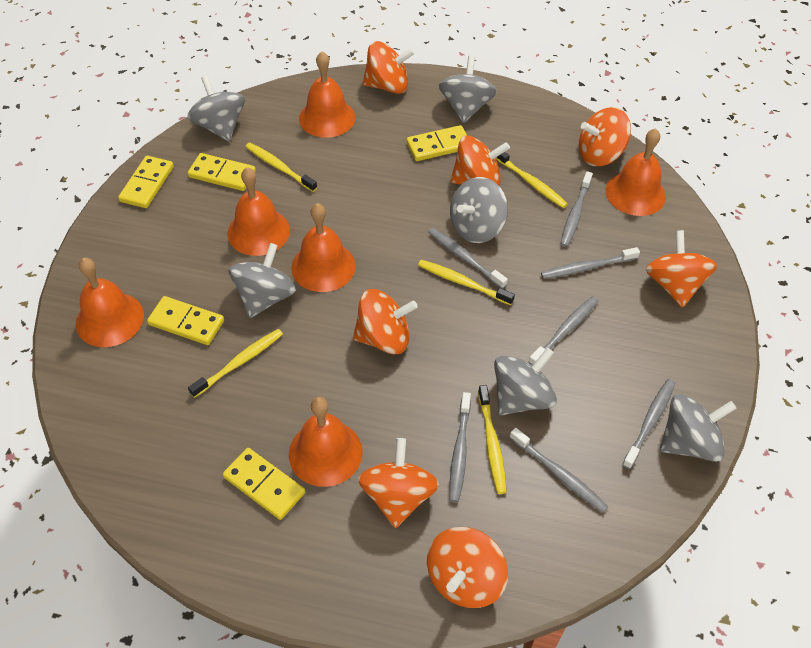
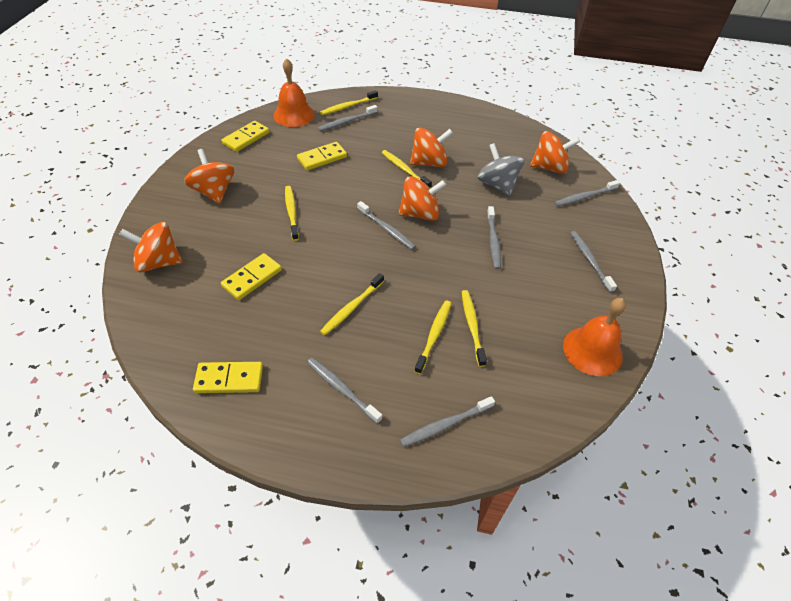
grey spinning top: 6 -> 1
orange bell: 6 -> 2
orange spinning top: 7 -> 5
yellow domino: 5 -> 4
yellow toothbrush: 5 -> 6

